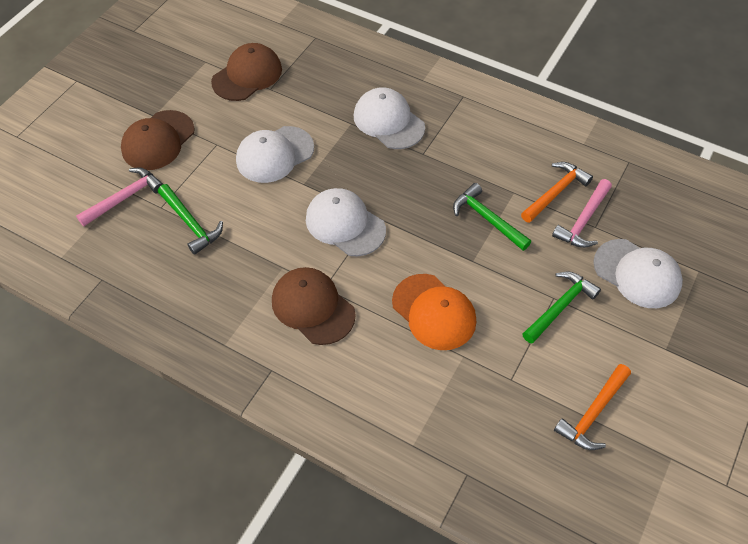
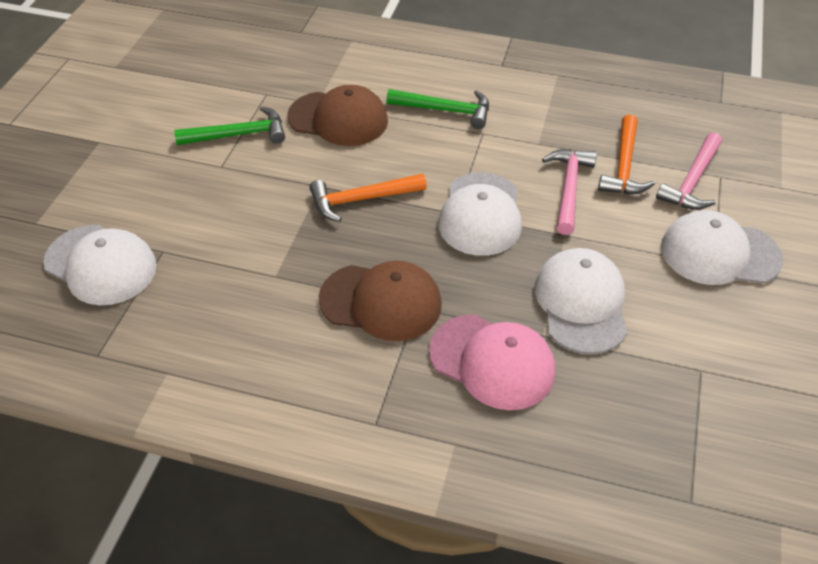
brown cap: 3 -> 2
green hammer: 3 -> 2
orange cap: 1 -> 0
pink cap: 0 -> 1

